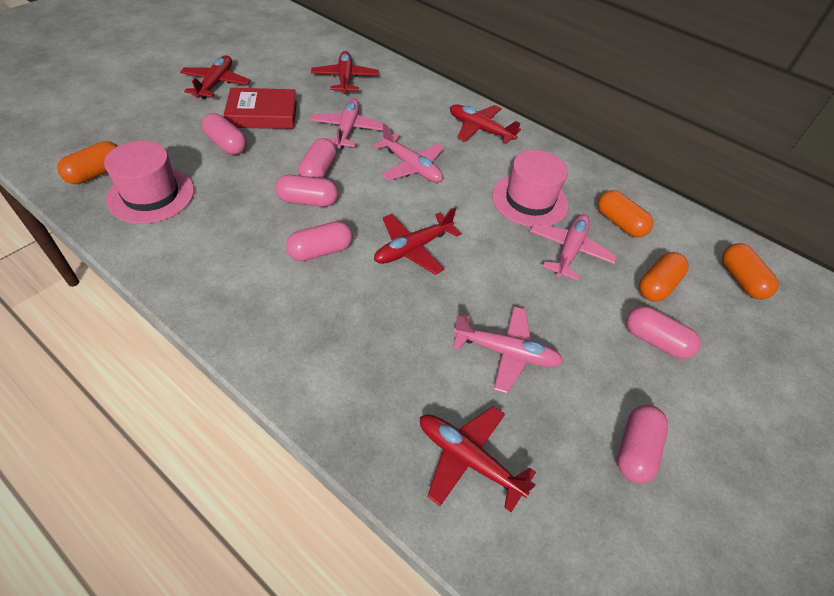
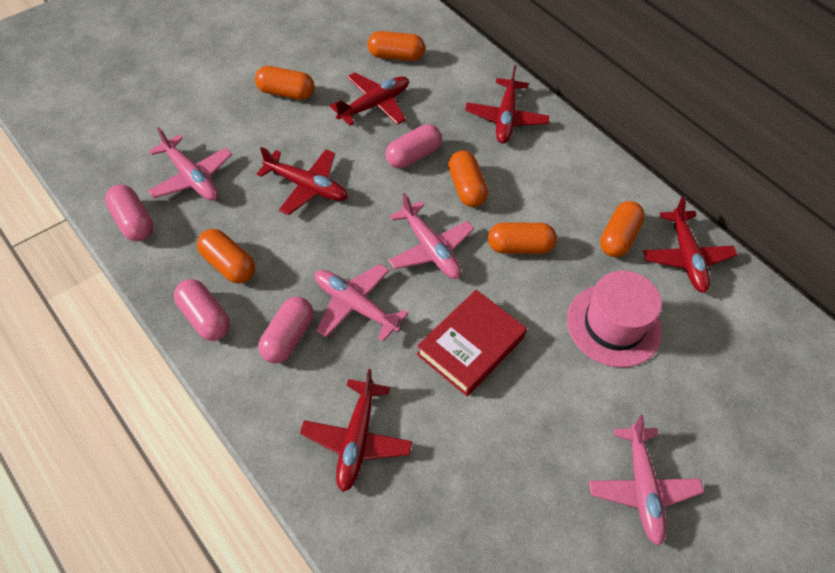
orange capsule: 4 -> 6
pink capsule: 6 -> 4
pink hat: 2 -> 1

